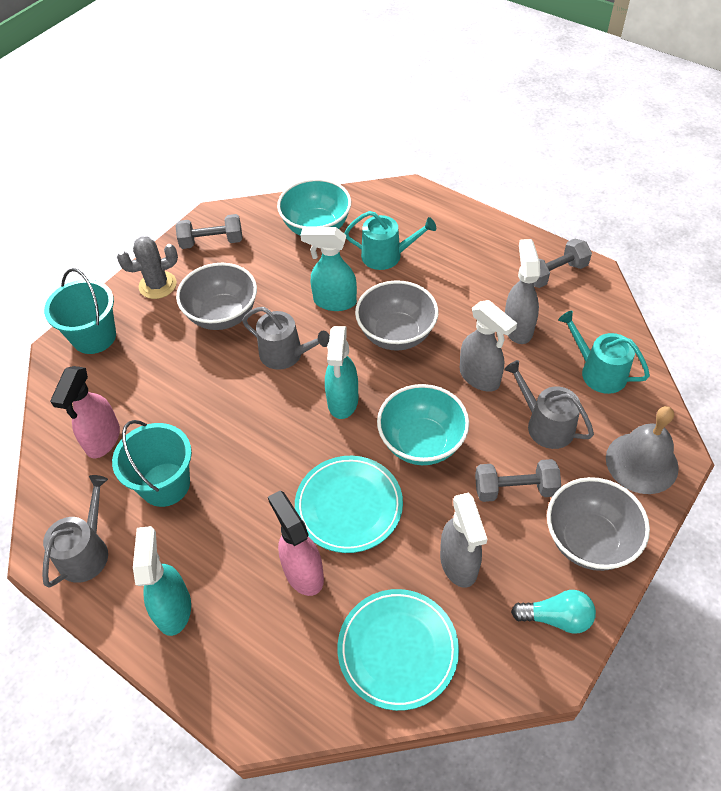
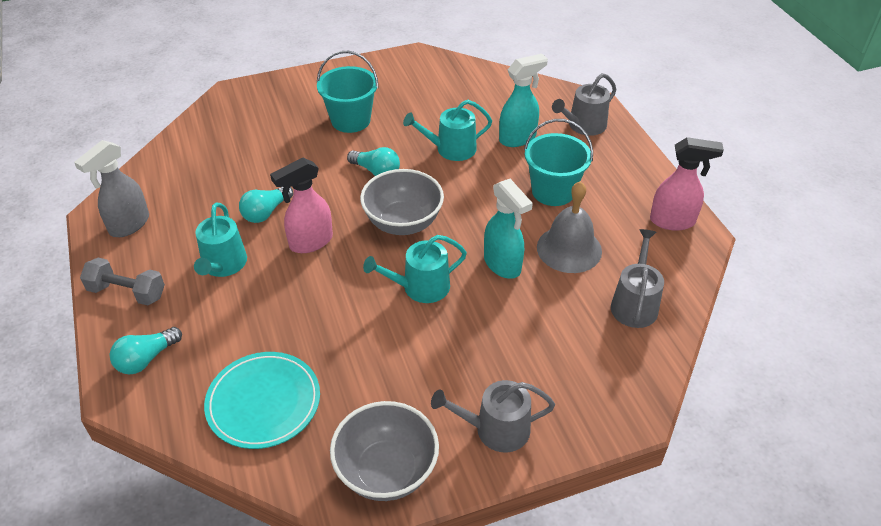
grey bowl: 3 -> 2
grey cactus: 1 -> 0
grey dumbbell: 3 -> 1
grey spray bottle: 3 -> 1
turquoise bowl: 2 -> 0
turquoise light bulb: 1 -> 3
turquoise plate: 2 -> 1
turquoise spray bottle: 3 -> 2
turquoise watering can: 2 -> 3

